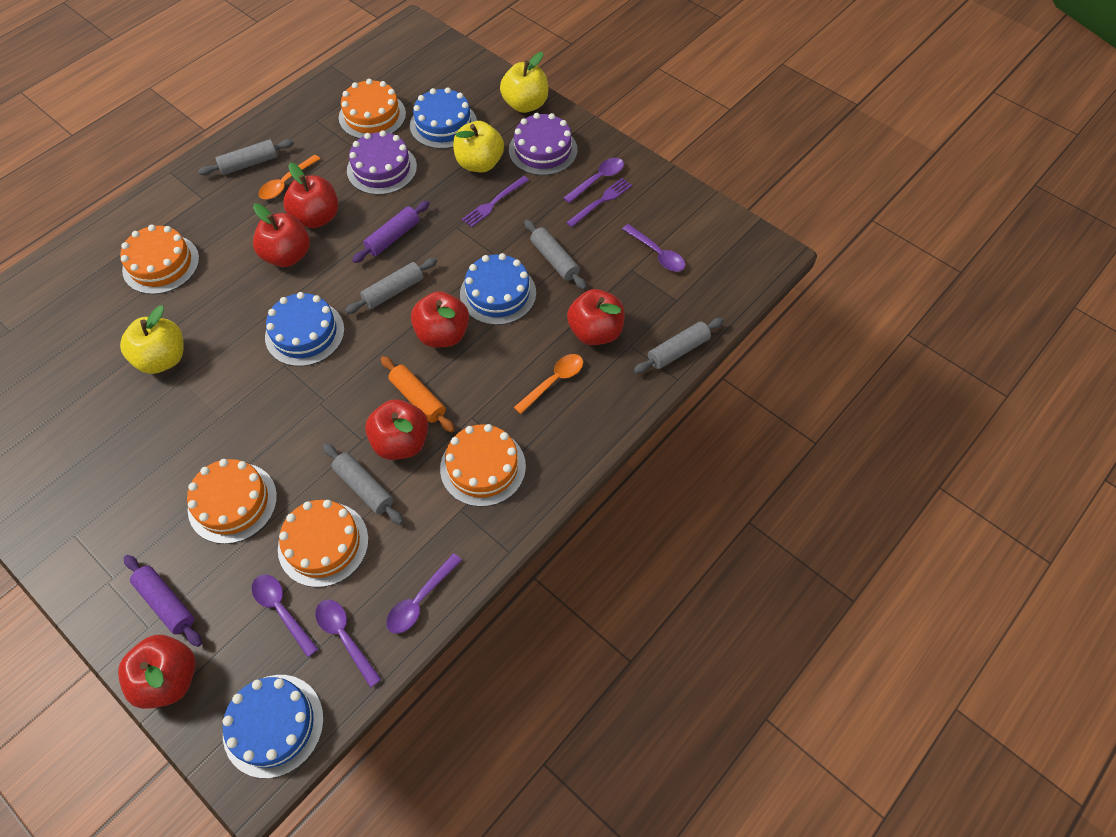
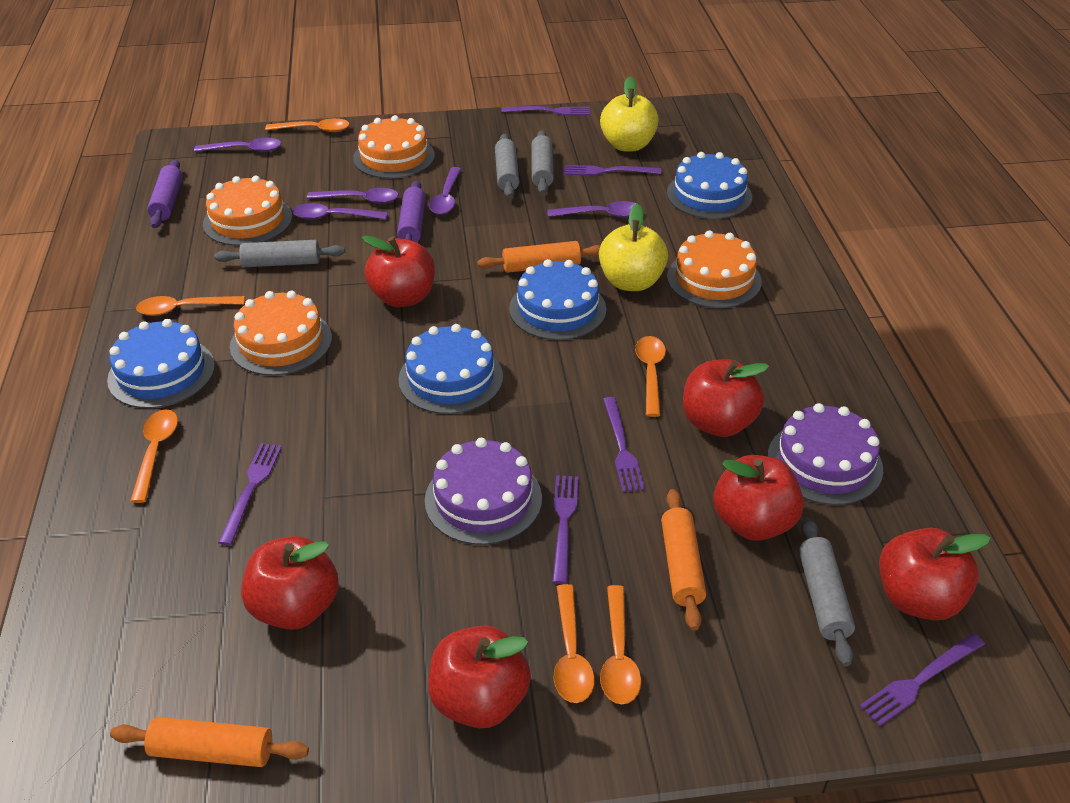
grey rolling pin: 5 -> 4
orange cake: 5 -> 4
orange rolling pin: 1 -> 3
orange spoon: 2 -> 6
purple fork: 2 -> 6
yellow apple: 3 -> 2

